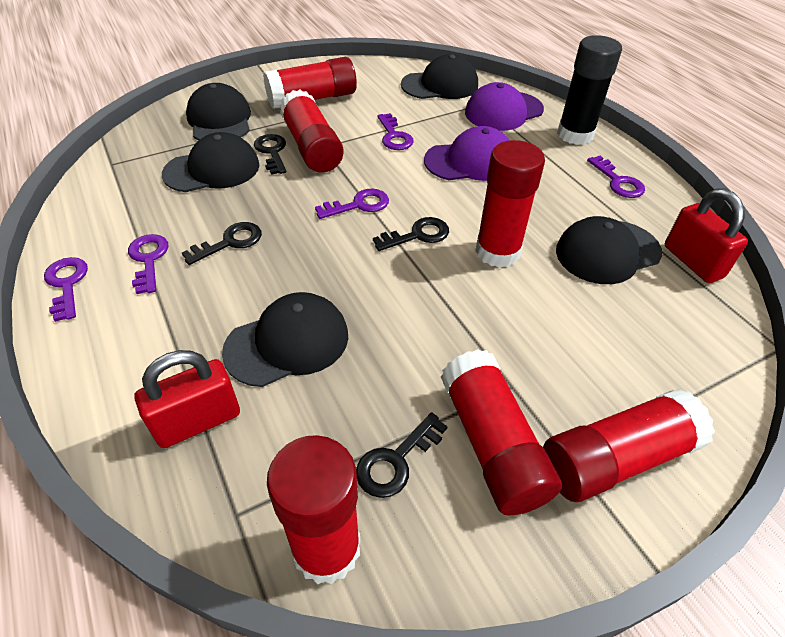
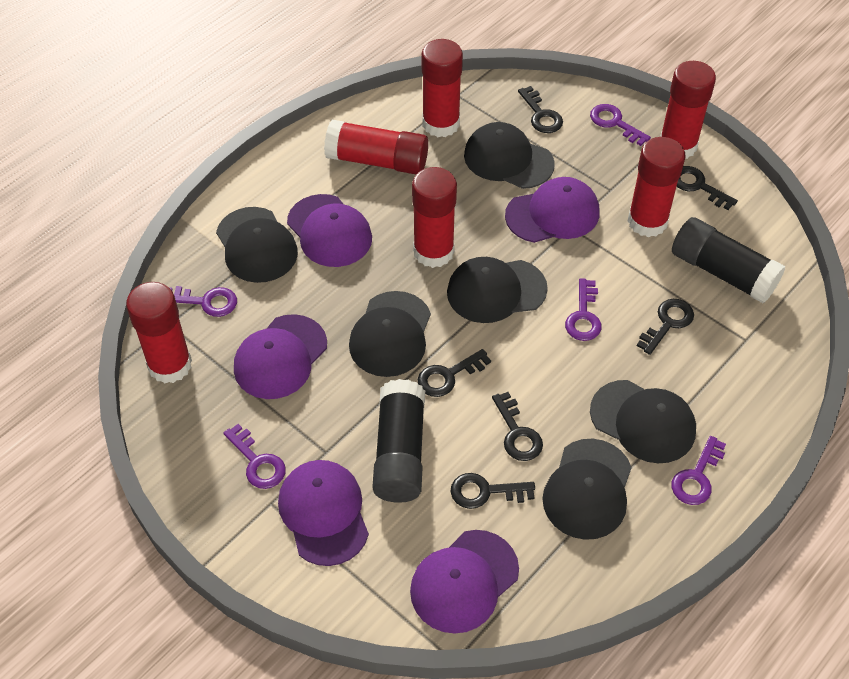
black cap: 5 -> 6
black glue stick: 1 -> 2
black key: 4 -> 6
purple cap: 2 -> 5
red padlock: 2 -> 0

